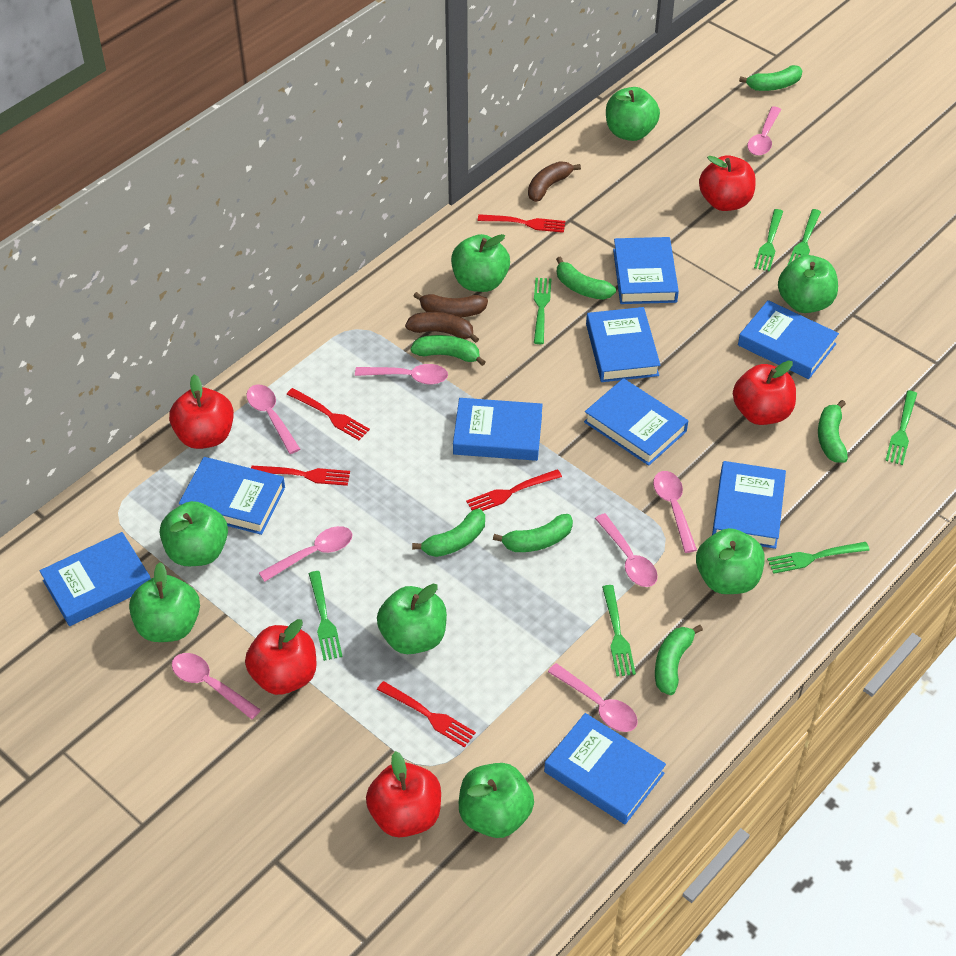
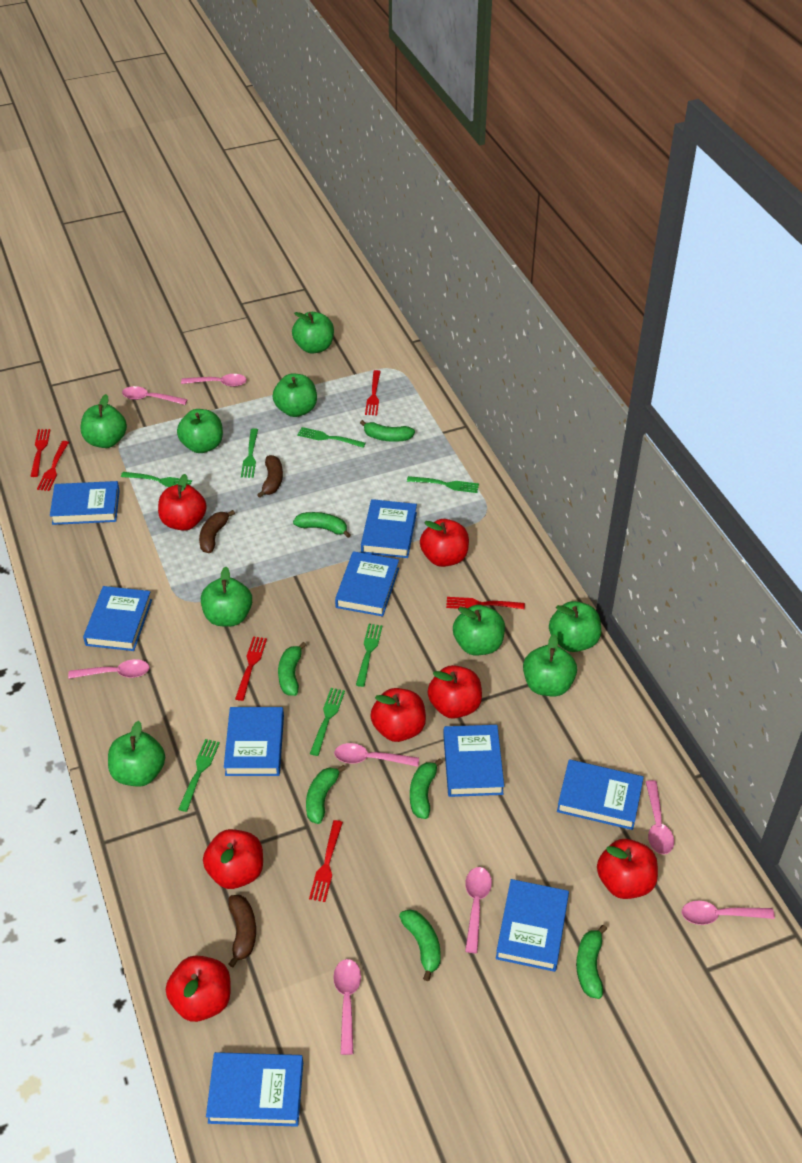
green apple: 8 -> 9
red apple: 5 -> 7
red fork: 5 -> 6

